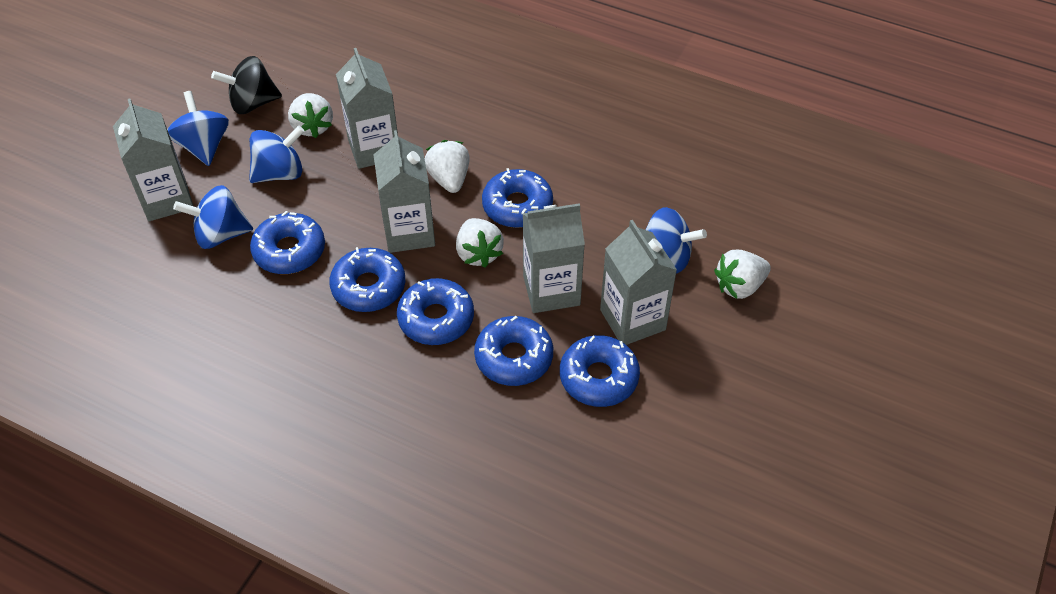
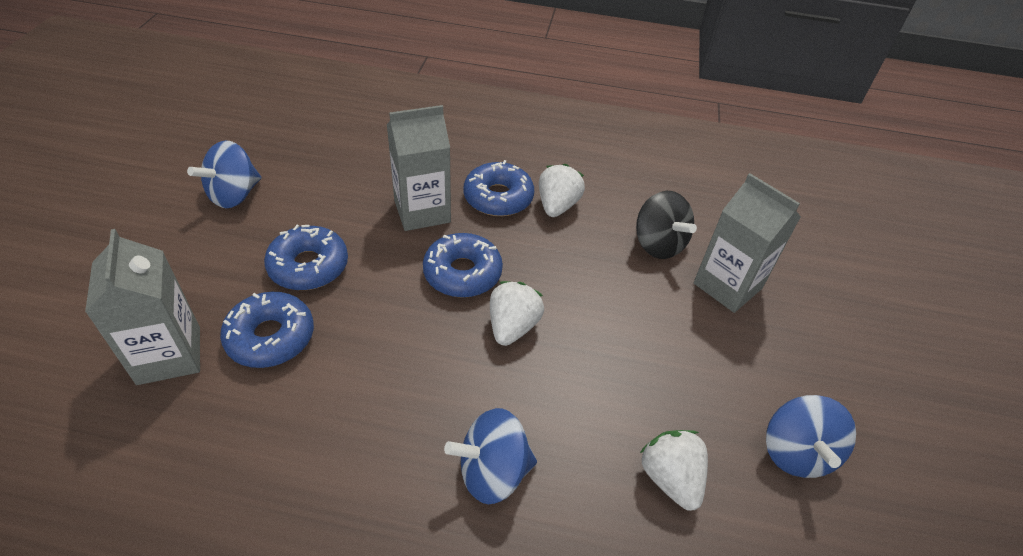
blue donut: 6 -> 4
blue spinning top: 4 -> 3
grey carton: 5 -> 3
white strawberry: 4 -> 3

